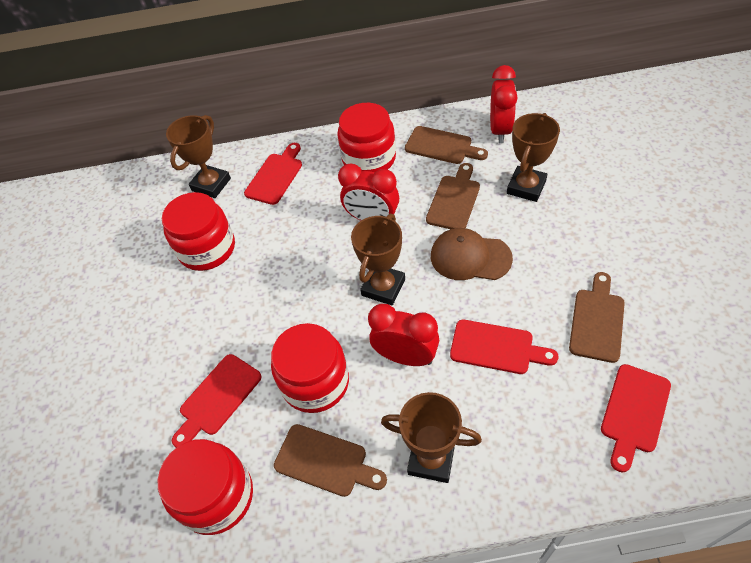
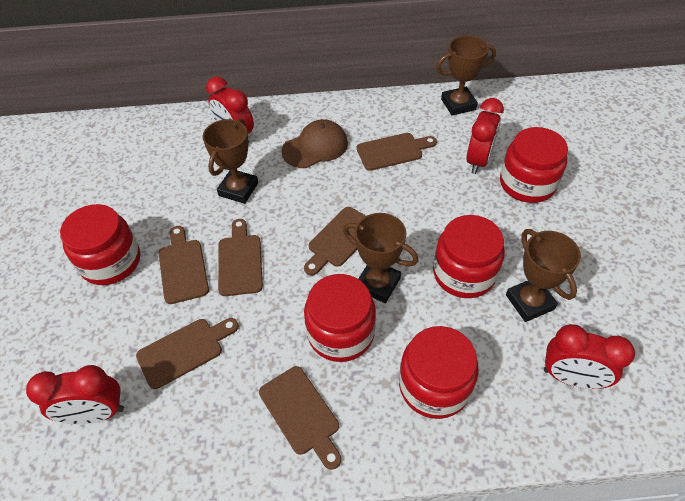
brown cutting board: 4 -> 6
red clock: 3 -> 4
red cutting board: 4 -> 0
red jar: 4 -> 5

